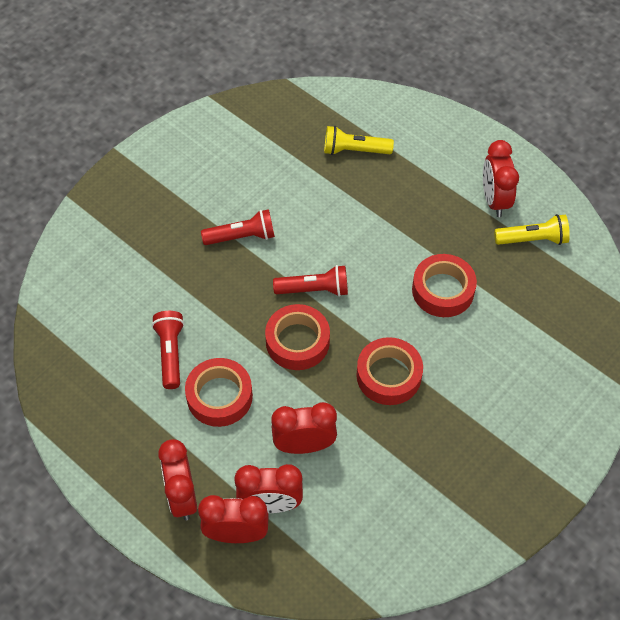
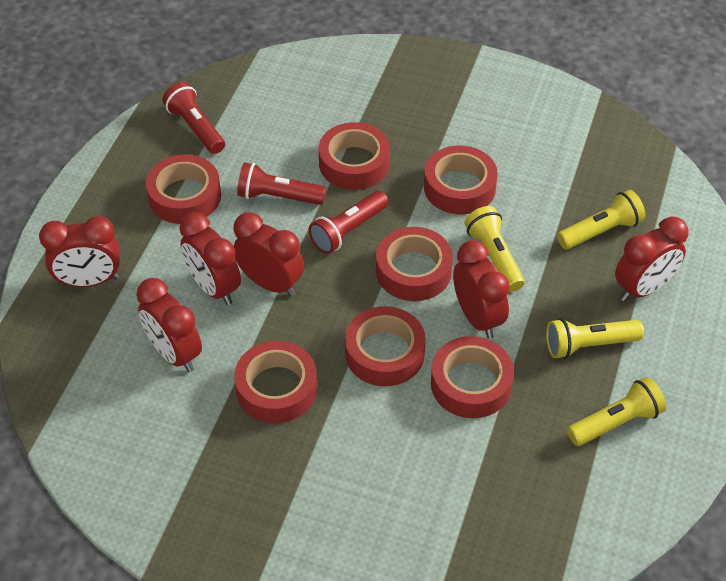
red clock: 5 -> 6
red tape: 4 -> 7
yellow flashlight: 2 -> 4

